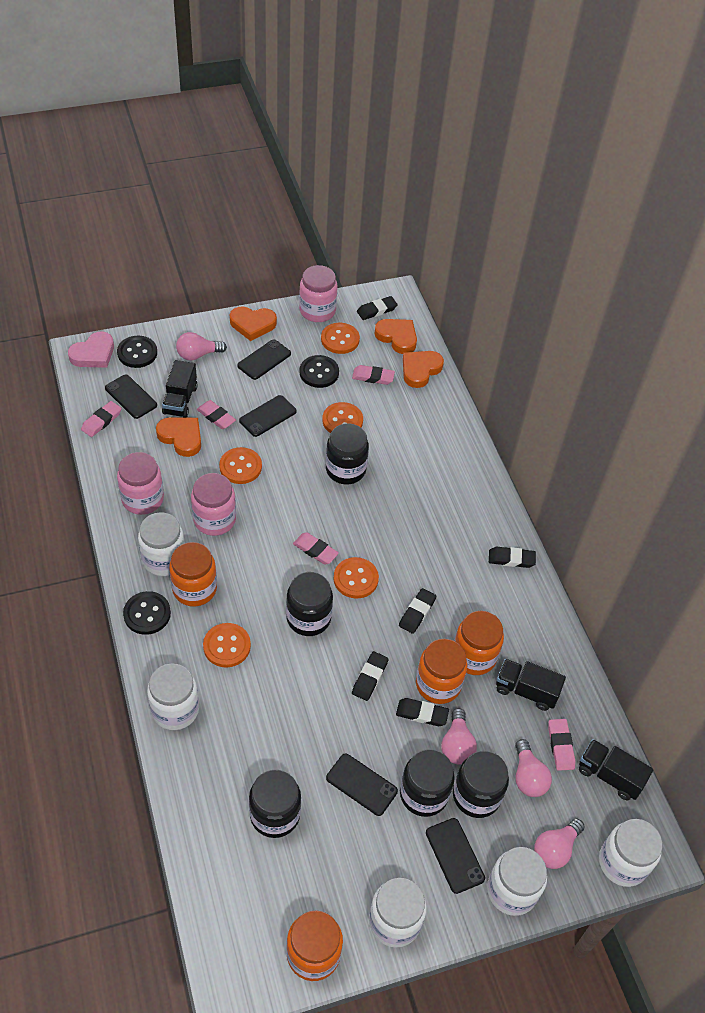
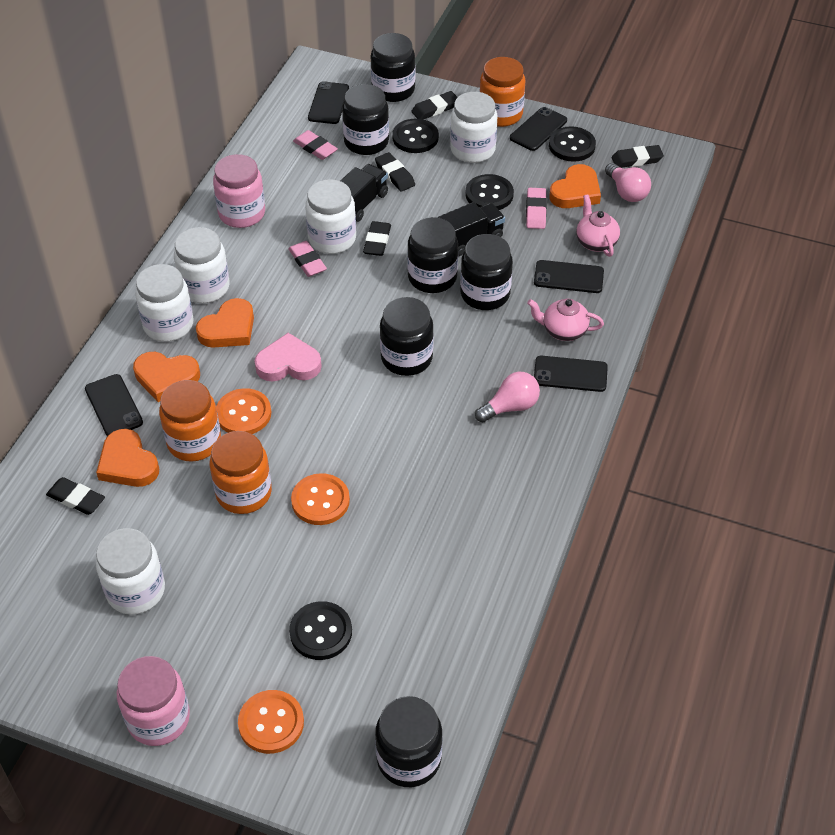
black button: 3 -> 4
black jar: 5 -> 6
black truck: 3 -> 2
orange button: 5 -> 3
orange jar: 4 -> 3
pink eraser: 5 -> 3
pink jar: 3 -> 2
pink light bulb: 4 -> 2
pink teapot: 0 -> 2

